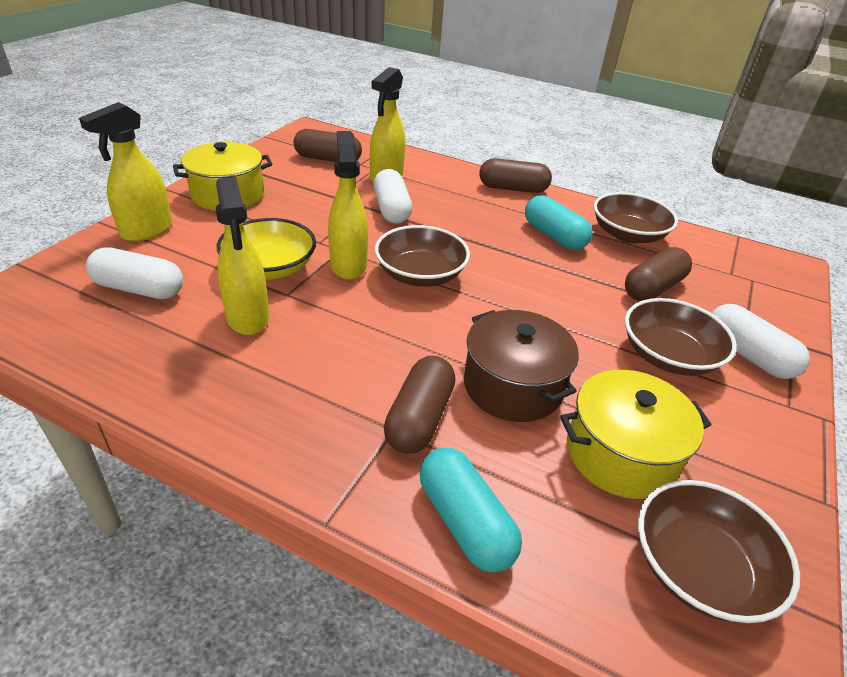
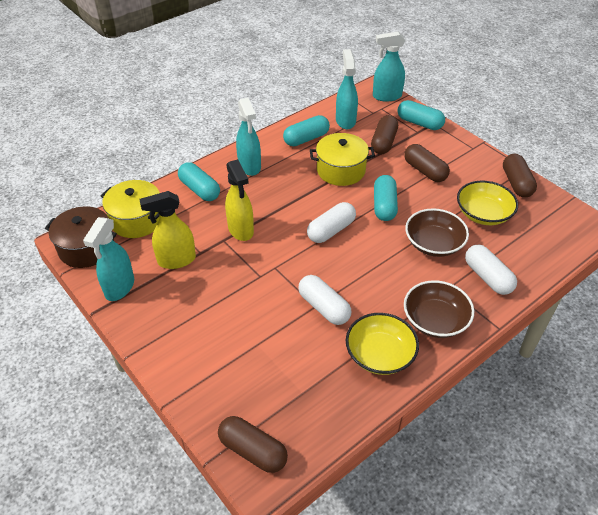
brown bowl: 4 -> 2
turquoise capsule: 2 -> 4
turquoise spray bottle: 0 -> 4
yellow bowl: 1 -> 2
yellow spray bottle: 4 -> 2

